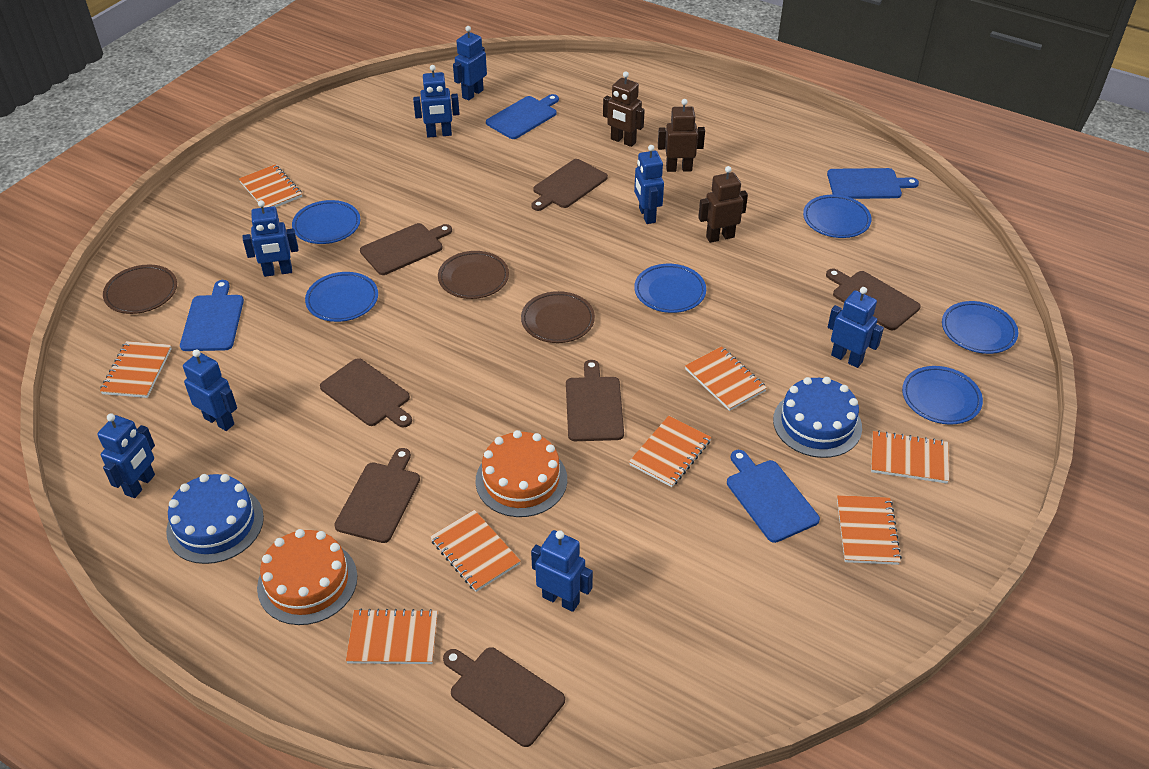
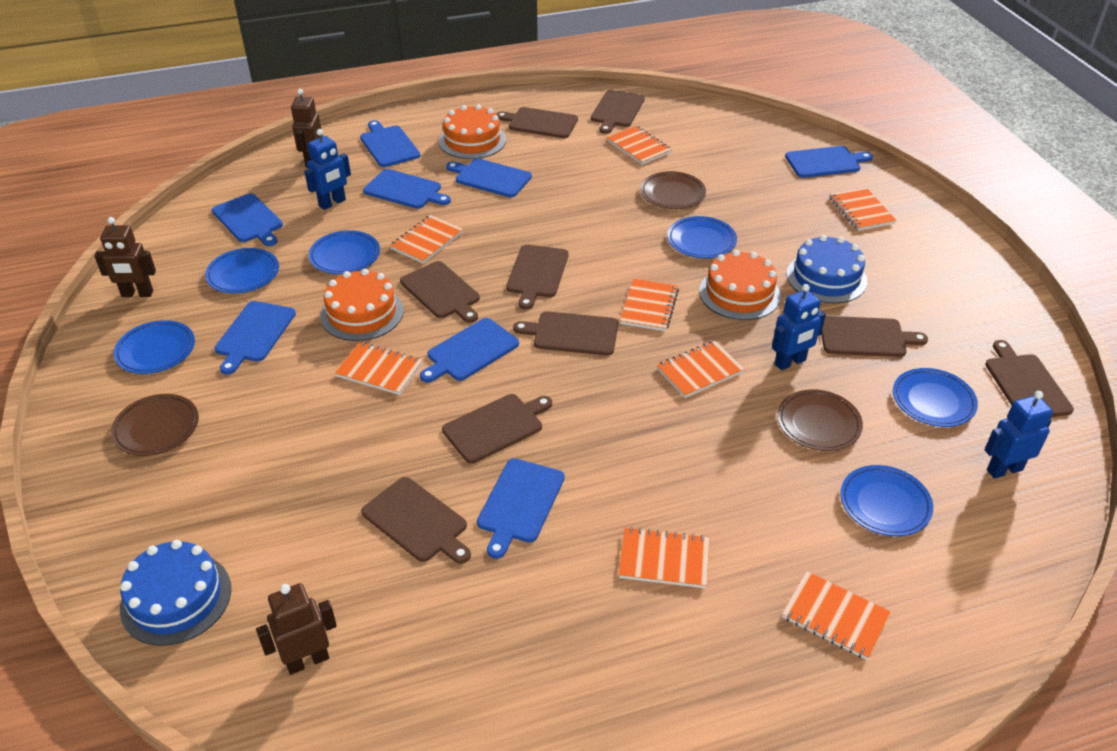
blue cutting board: 4 -> 8
blue robot: 8 -> 3
brown cutting board: 7 -> 9
orange cake: 2 -> 3

